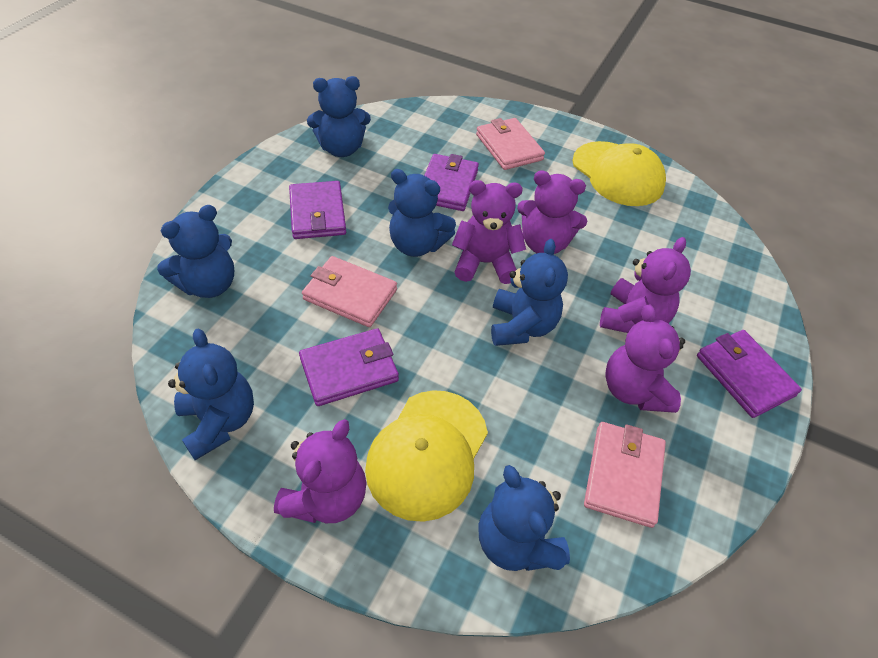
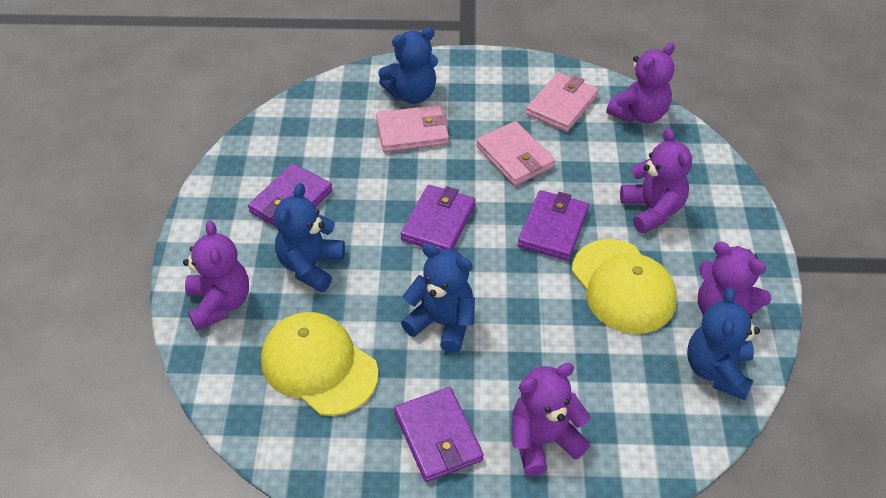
blue teddy bear: 6 -> 4

